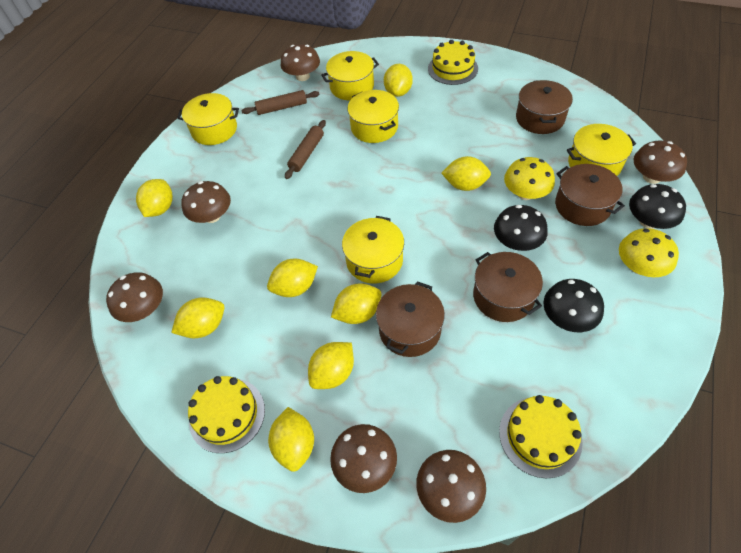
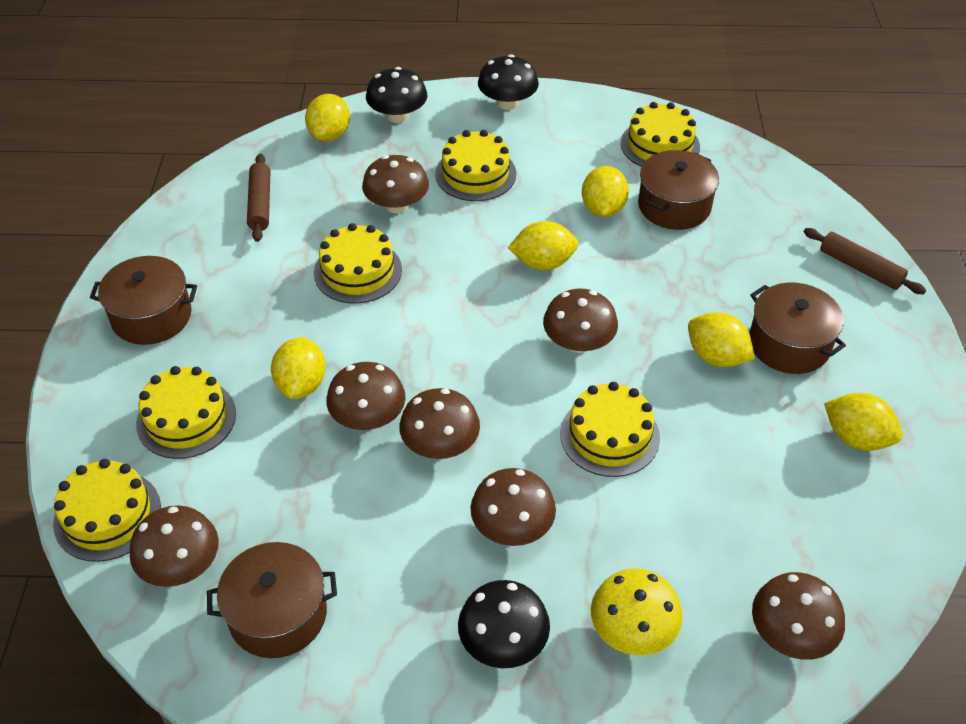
brown mushroom: 6 -> 7
yellow cake: 3 -> 6
yellow lemon: 8 -> 6
yellow mushroom: 2 -> 1
yellow pot: 5 -> 0

